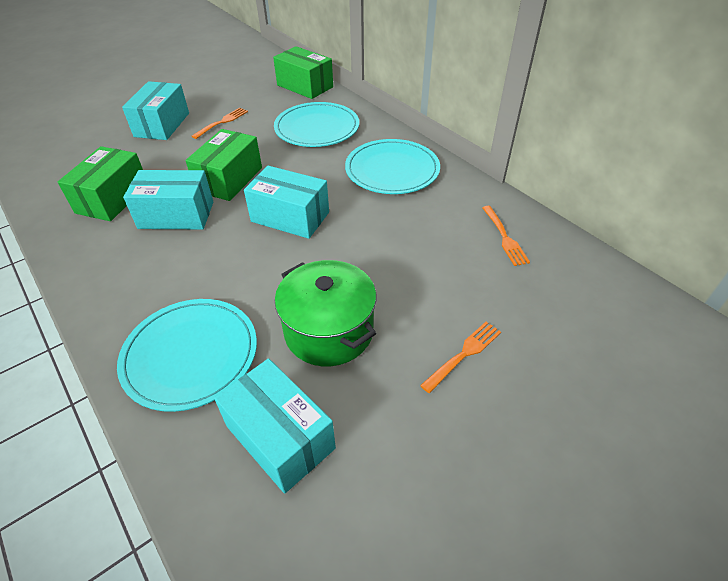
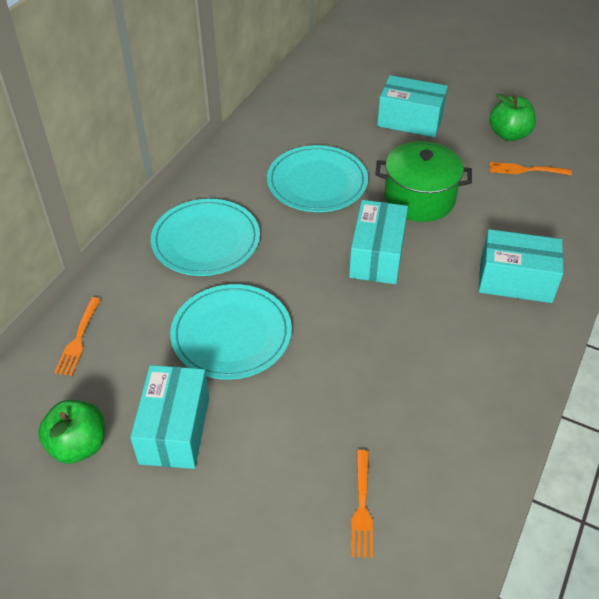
green apple: 0 -> 2
green box: 3 -> 0

